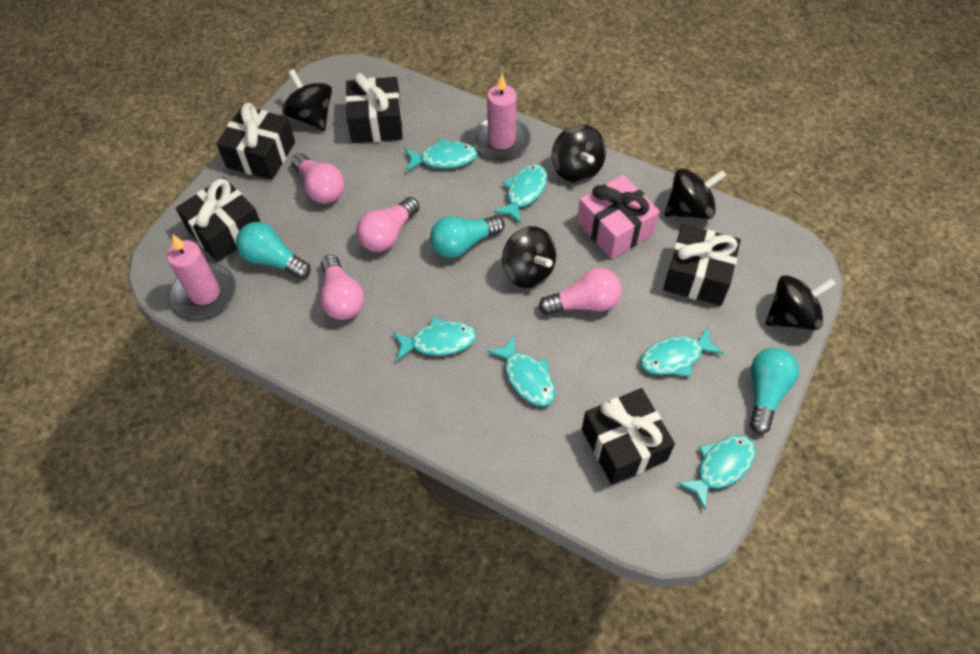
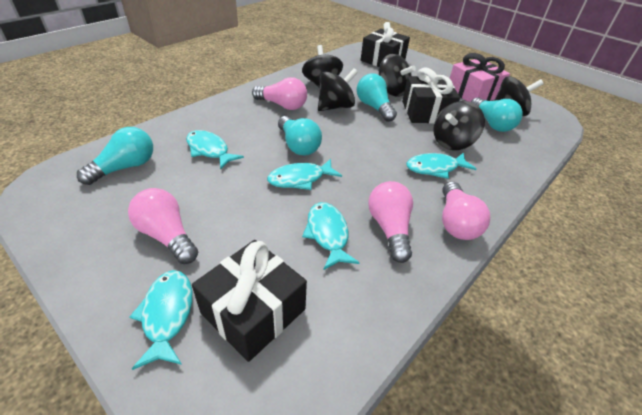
black gift: 5 -> 3
pink candle: 2 -> 0
turquoise fish: 6 -> 5
turquoise light bulb: 3 -> 4

